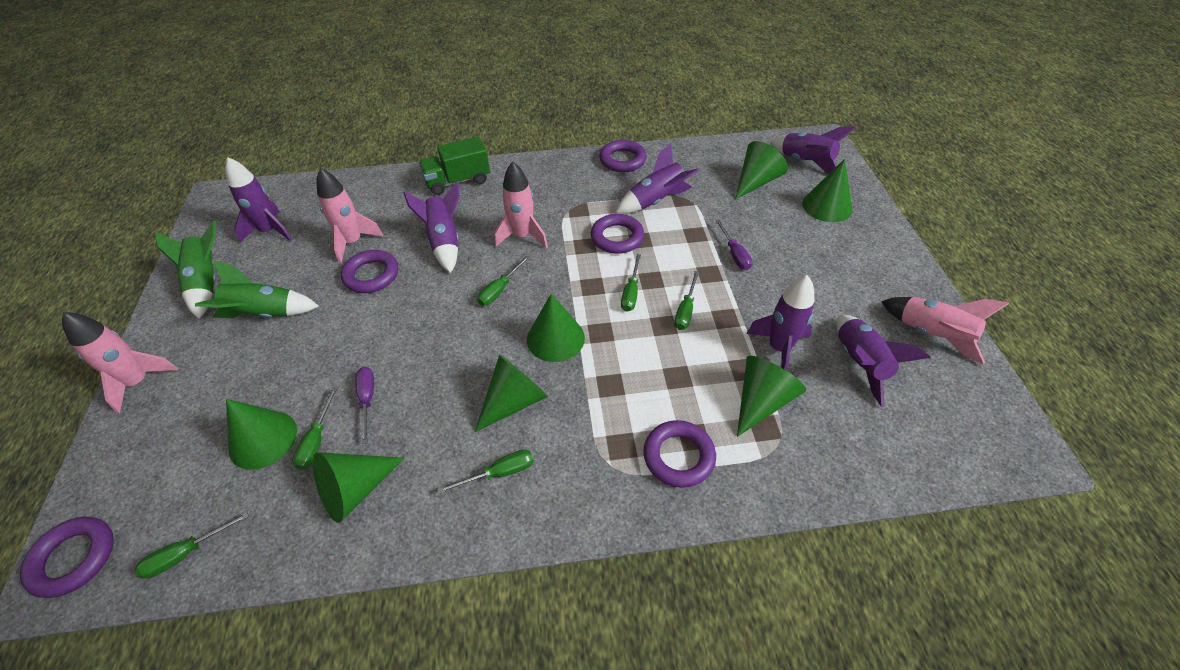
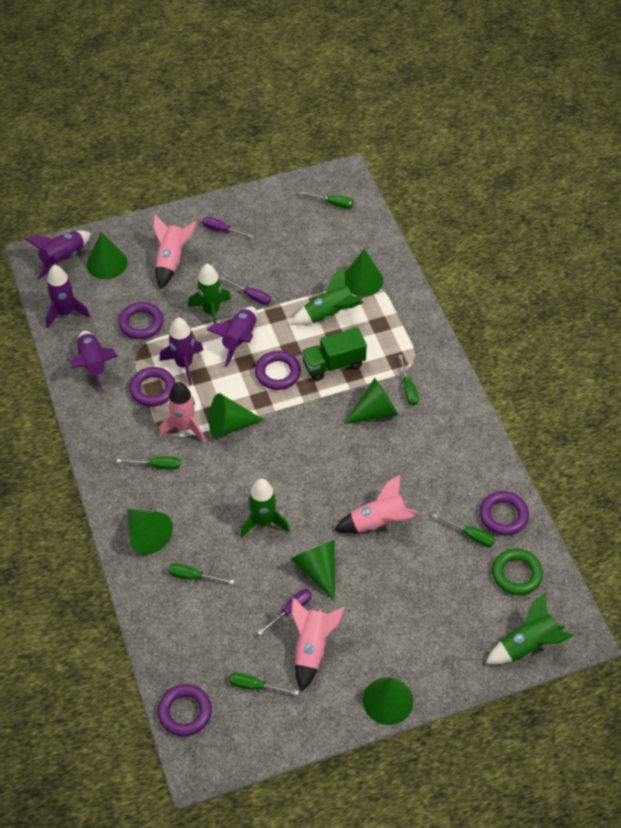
green ring: 0 -> 1
green rocket: 2 -> 4
purple rocket: 6 -> 5
purple screwdriver: 2 -> 3

